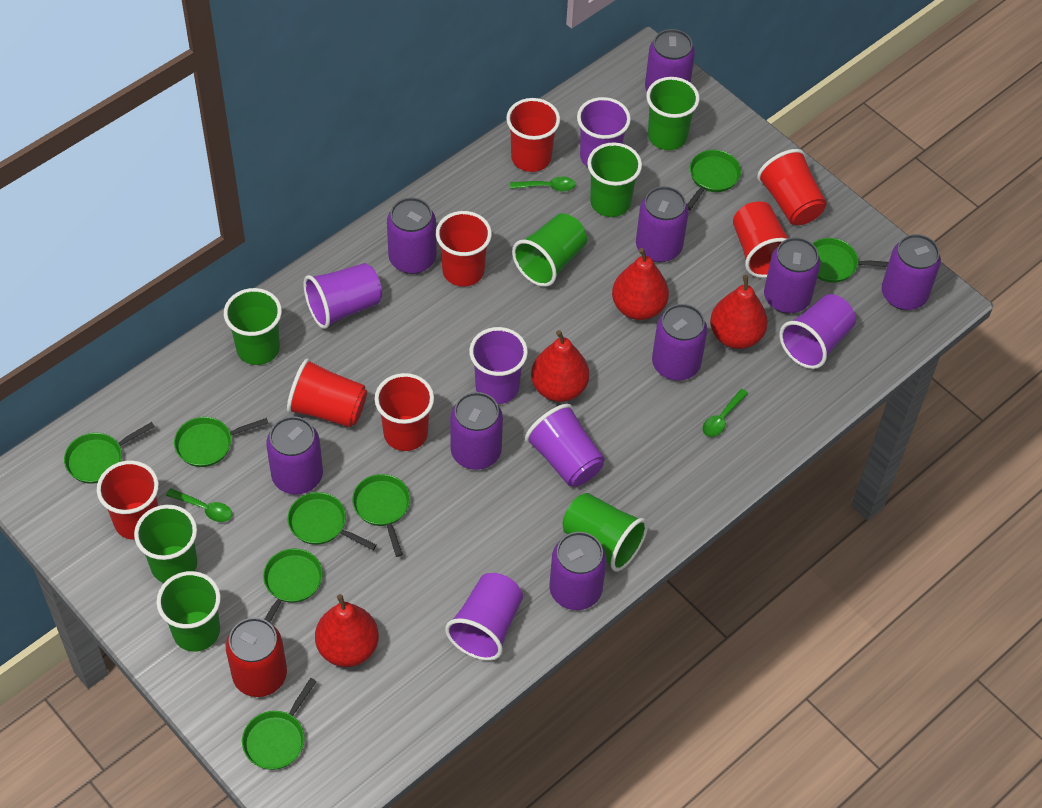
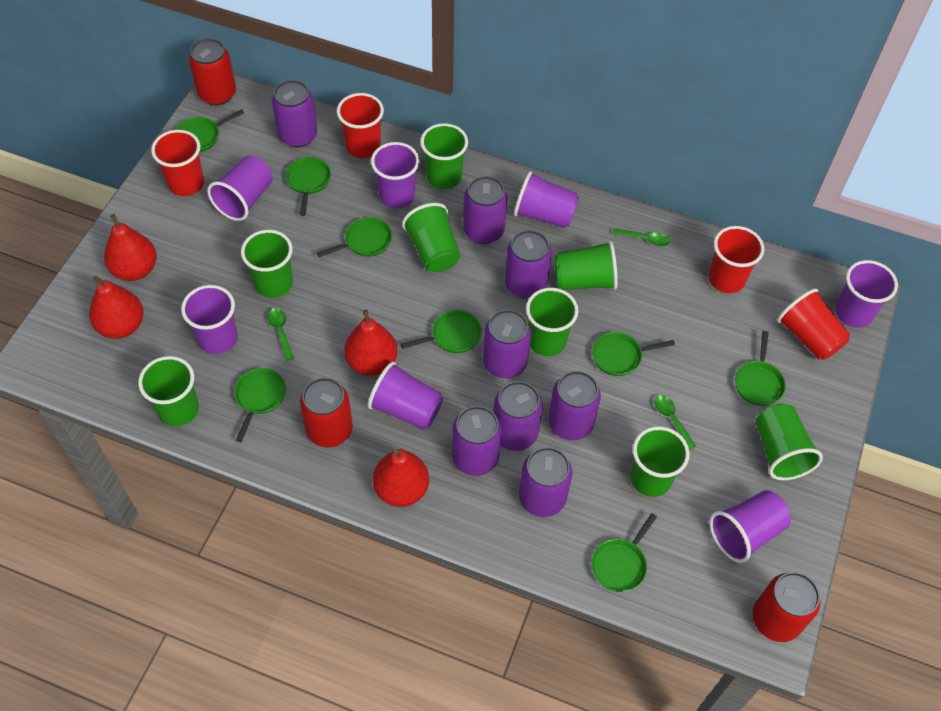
green cup: 7 -> 8
purple can: 9 -> 8
purple cup: 6 -> 7
red can: 1 -> 3
red cup: 7 -> 4

